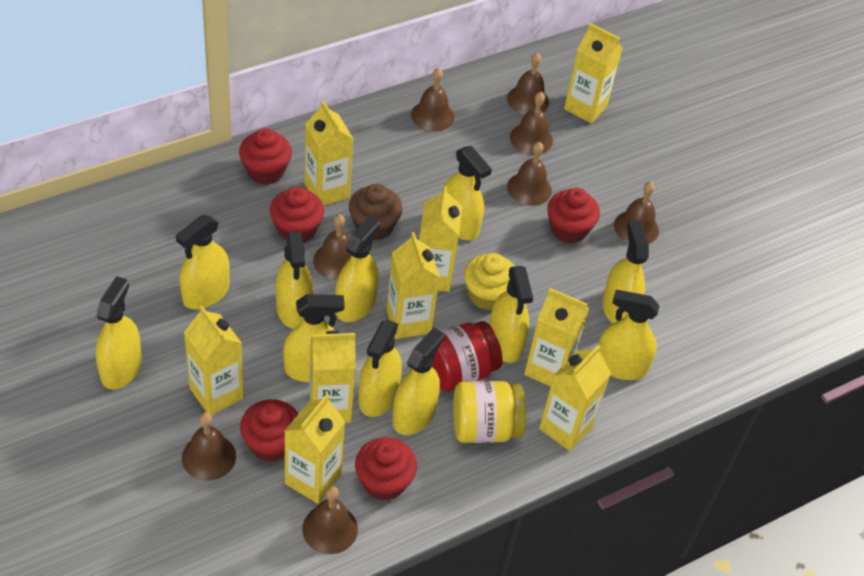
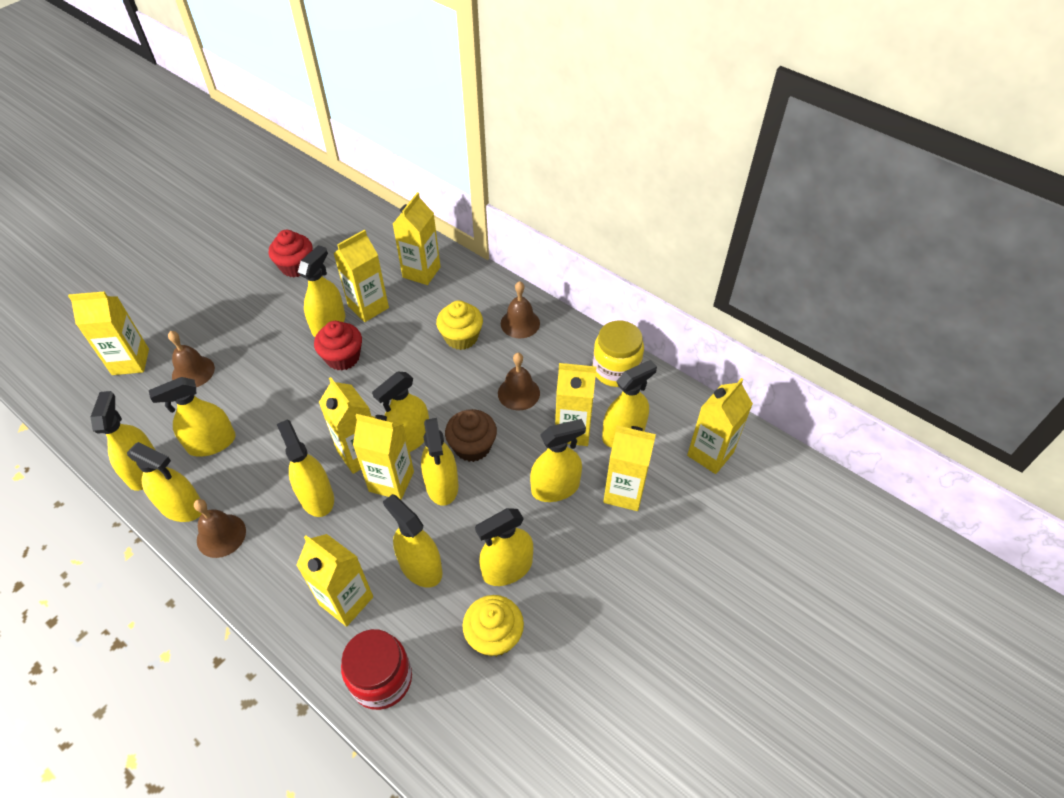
brown bell: 8 -> 4
red cupcake: 5 -> 2
yellow cupcake: 1 -> 2

